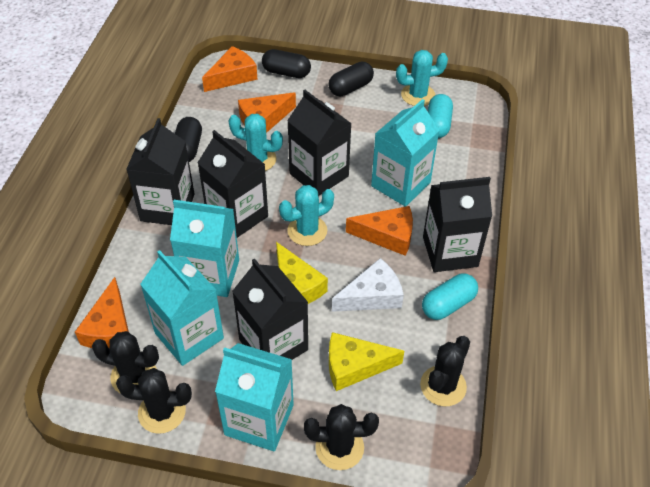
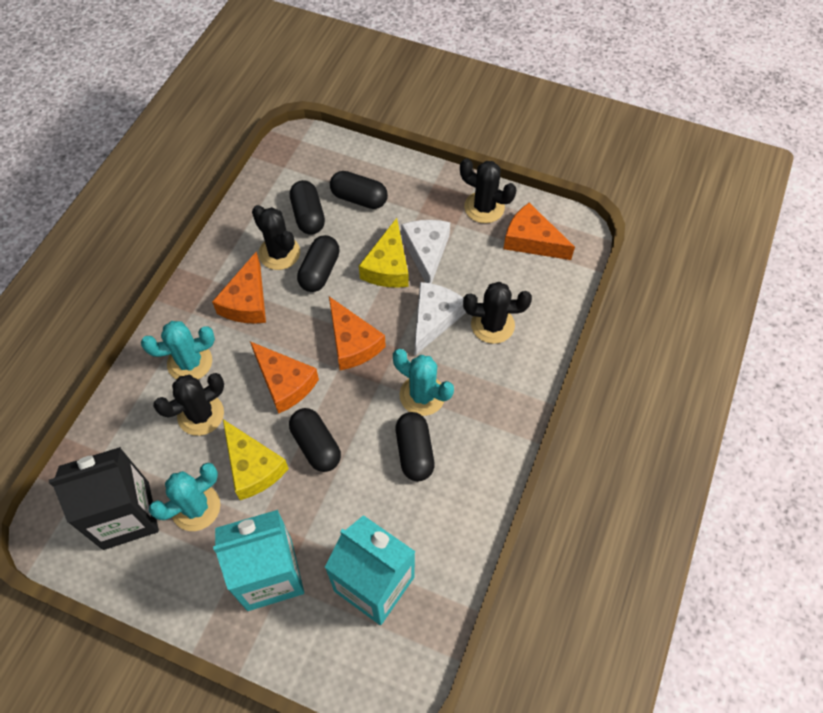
black capsule: 3 -> 5
black carton: 5 -> 1
turquoise capsule: 2 -> 0
turquoise carton: 4 -> 2
white cheese: 1 -> 2

